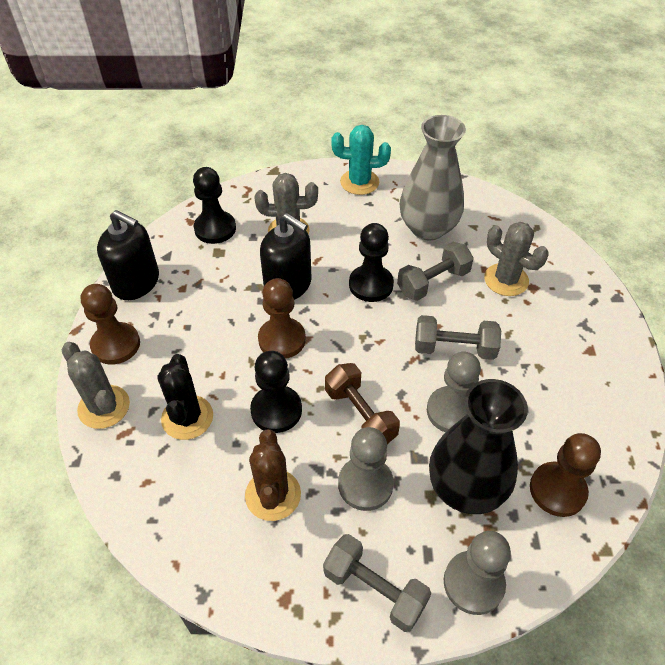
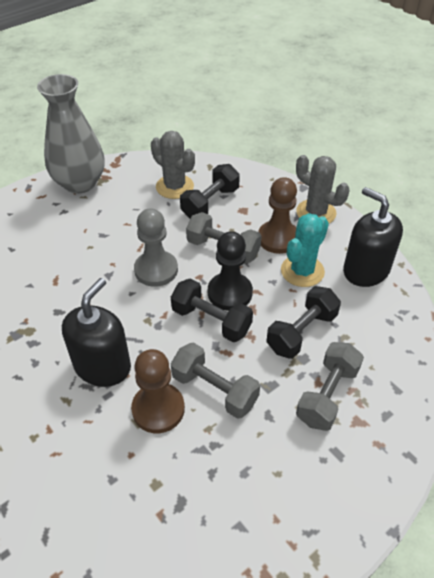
black cactus: 1 -> 0
black dumbbell: 0 -> 3
black pawn: 3 -> 1
black vase: 1 -> 0
brown cactus: 1 -> 0
brown dumbbell: 1 -> 0
brown pawn: 3 -> 2
grey cactus: 3 -> 2
grey pawn: 3 -> 1

